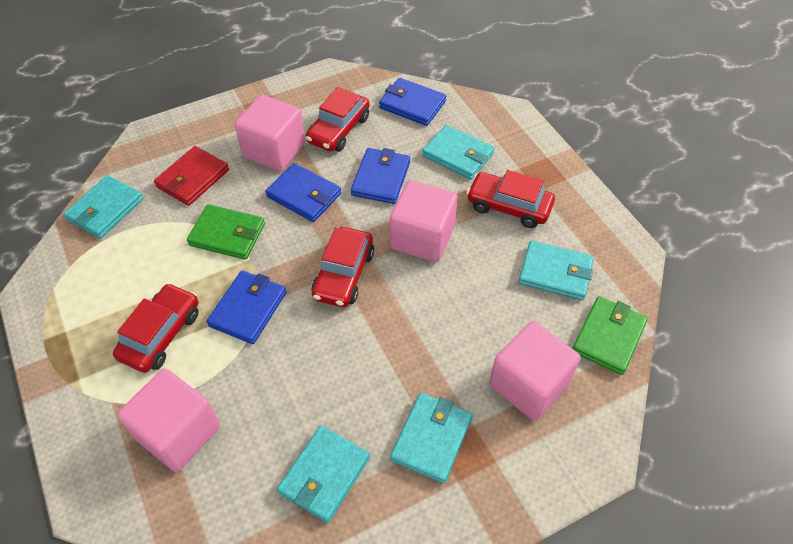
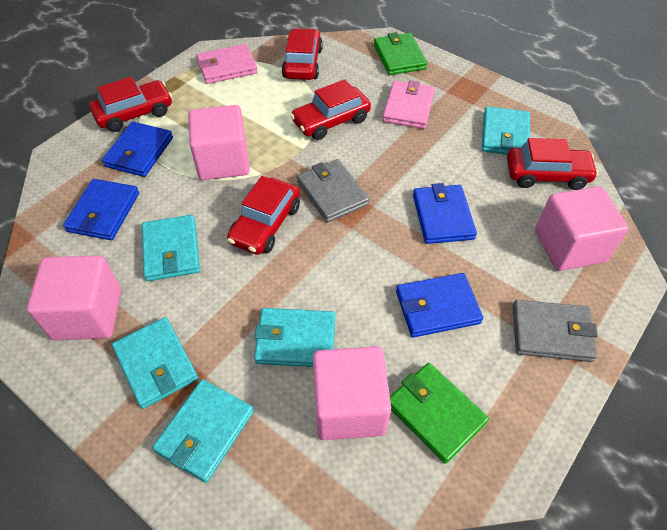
grey wallet: 0 -> 2
pink wallet: 0 -> 2
red car: 4 -> 5
red wallet: 1 -> 0

